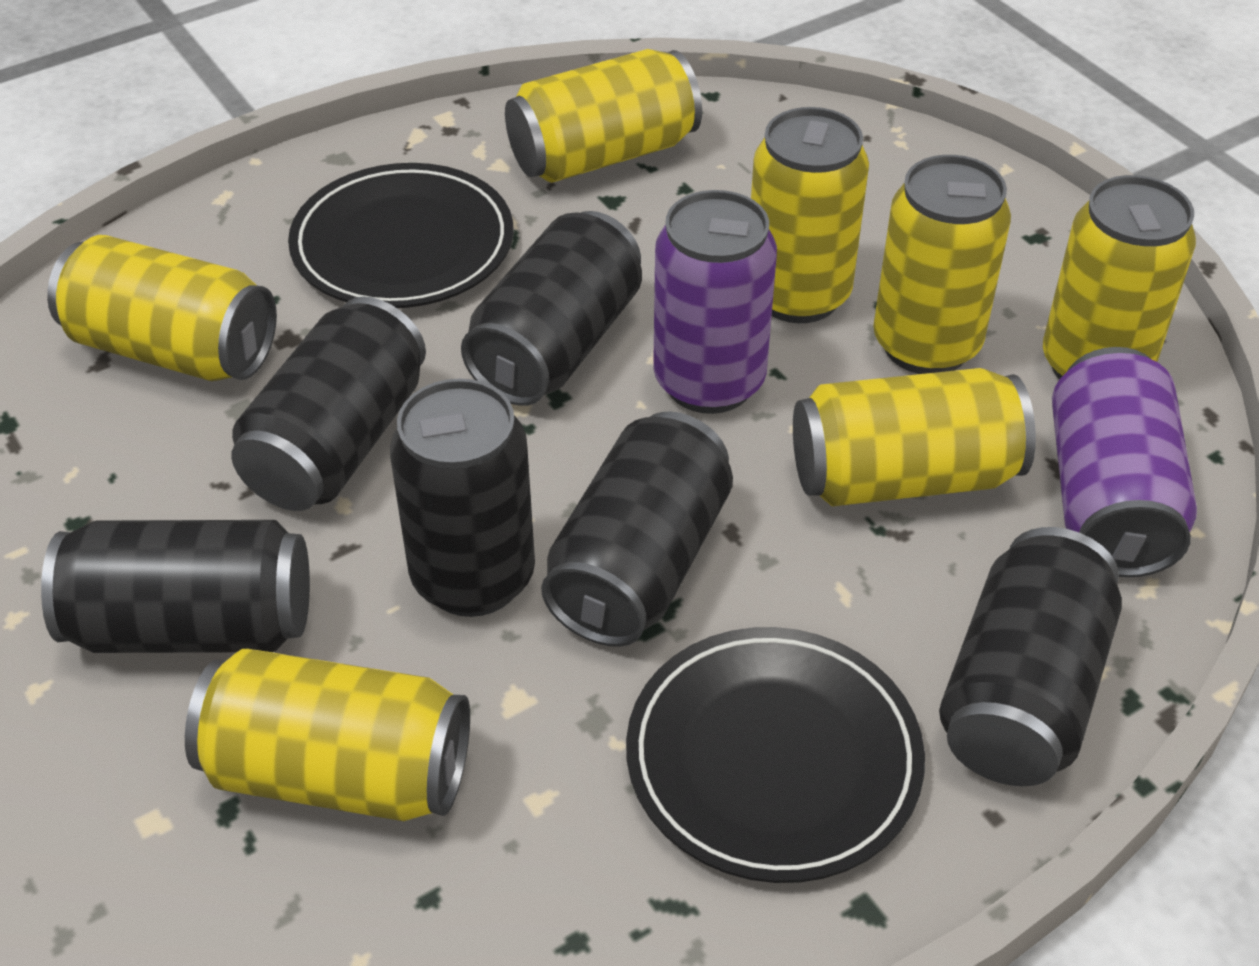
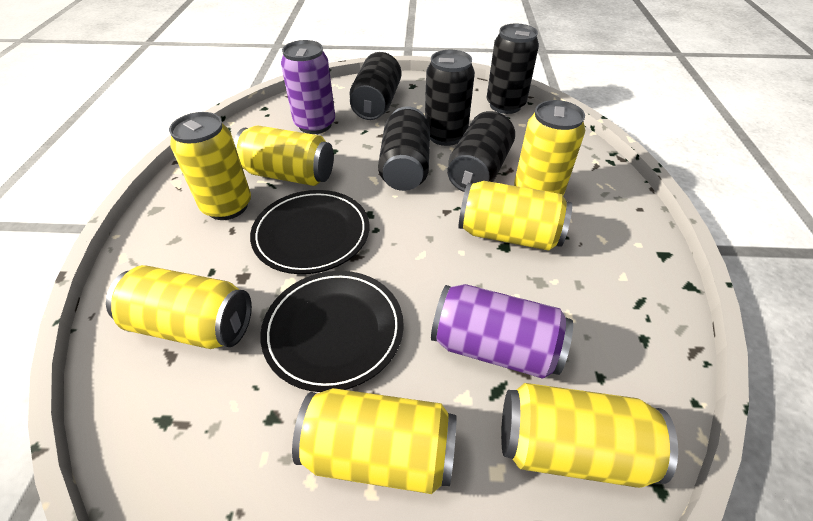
black can: 6 -> 5

